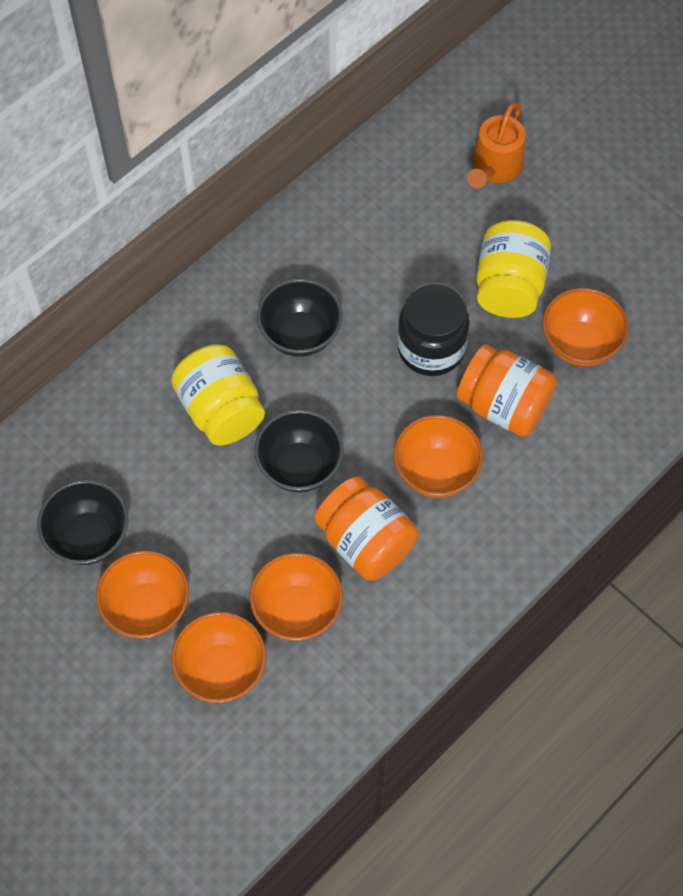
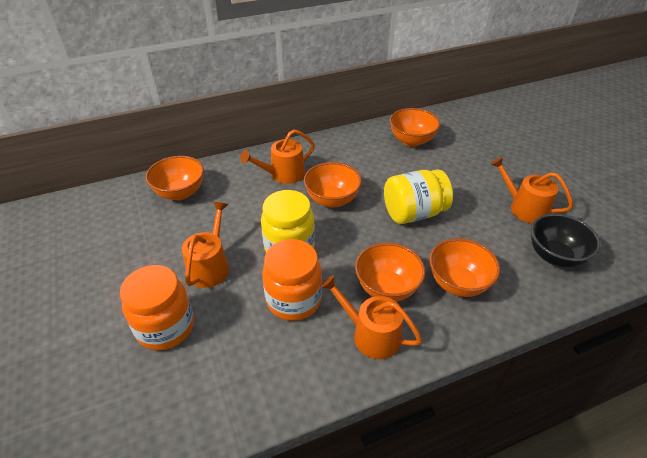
black bowl: 3 -> 1
black jar: 1 -> 0
orange watering can: 1 -> 4

